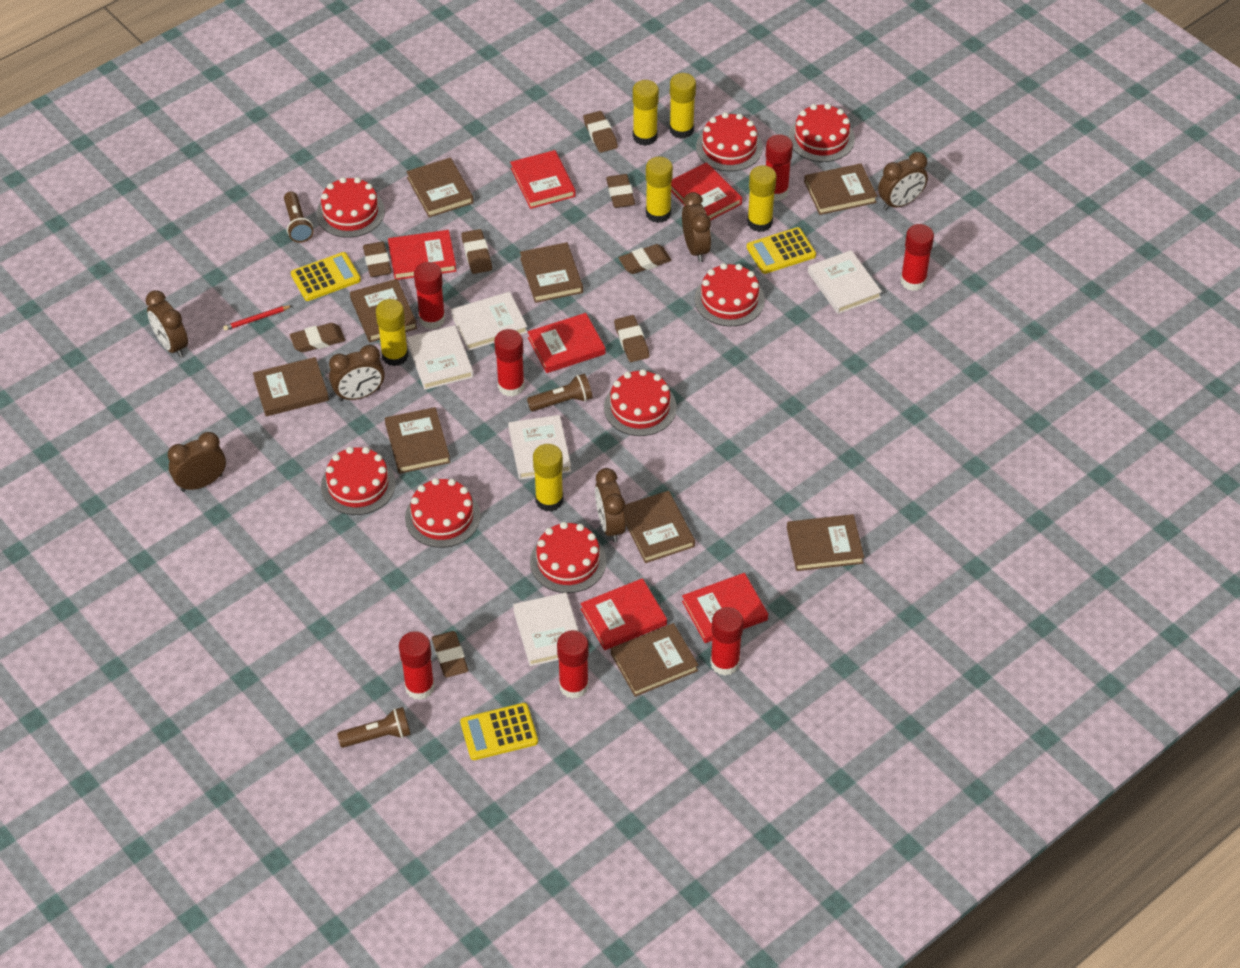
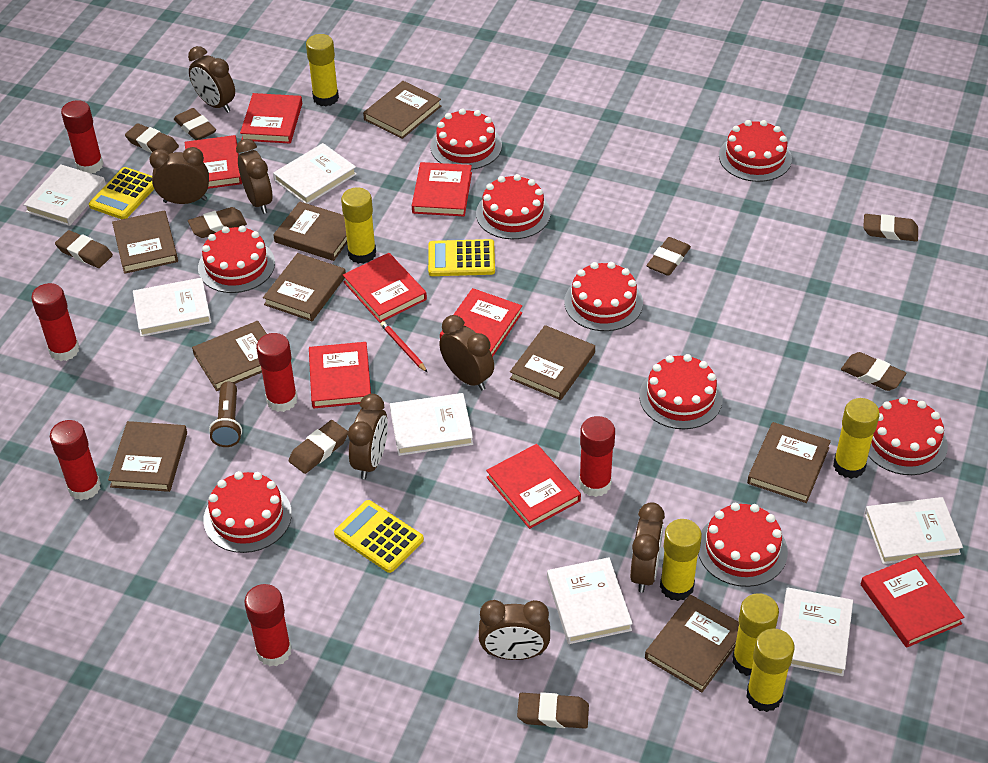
brown clock: 6 -> 7
brown eraser: 8 -> 9
brown flashlight: 3 -> 1
red book: 6 -> 8
red cake: 8 -> 9
red glue stick: 7 -> 6
white book: 5 -> 7

